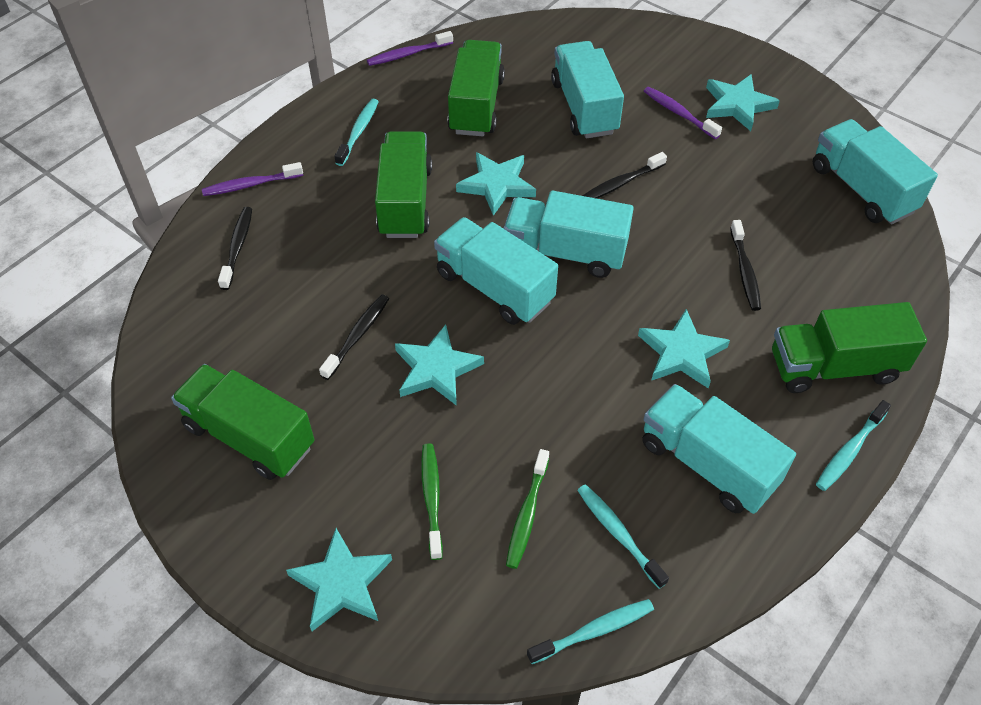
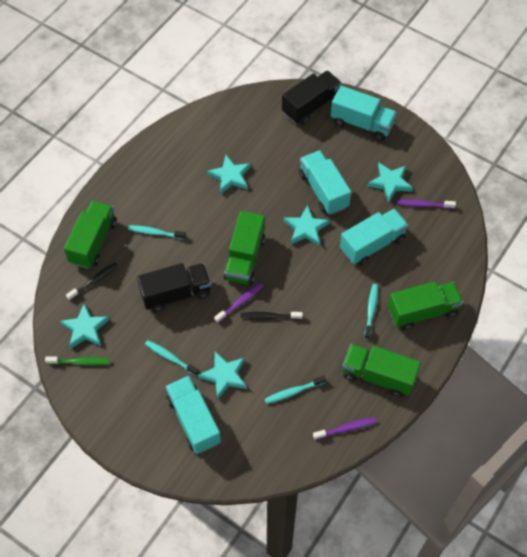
black toothbrush: 4 -> 2
black truck: 0 -> 2
green toothbrush: 2 -> 1
turquoise truck: 5 -> 4

